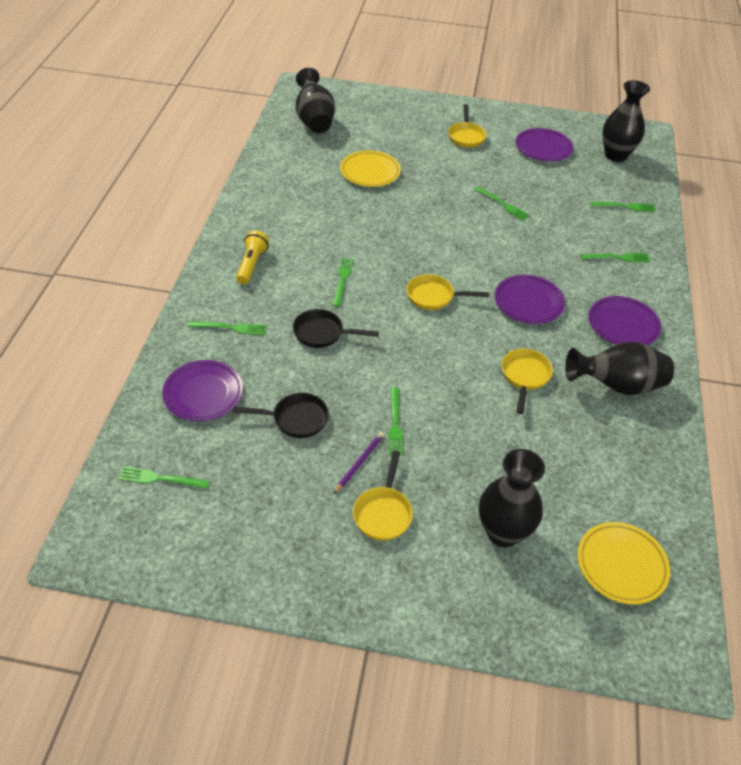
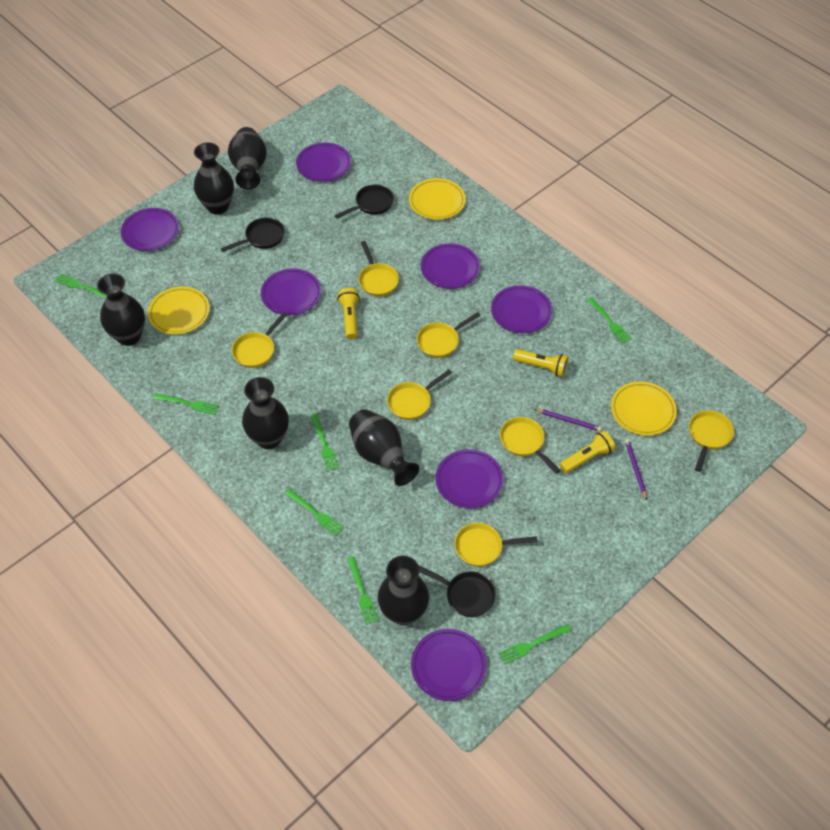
black pan: 2 -> 3
black vase: 4 -> 6
purple pencil: 1 -> 2
purple plate: 4 -> 7
yellow flashlight: 1 -> 3
yellow pan: 4 -> 7
yellow plate: 2 -> 3

